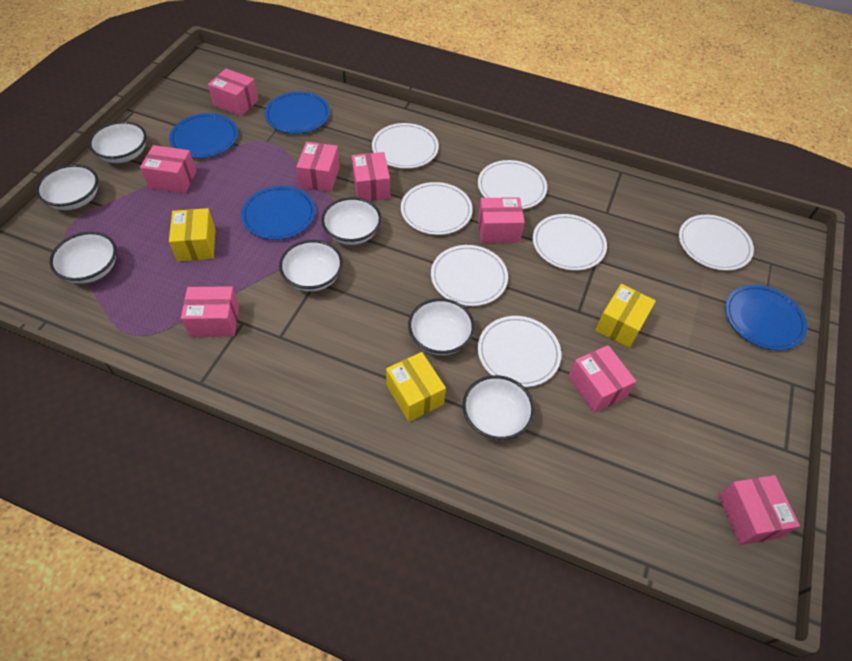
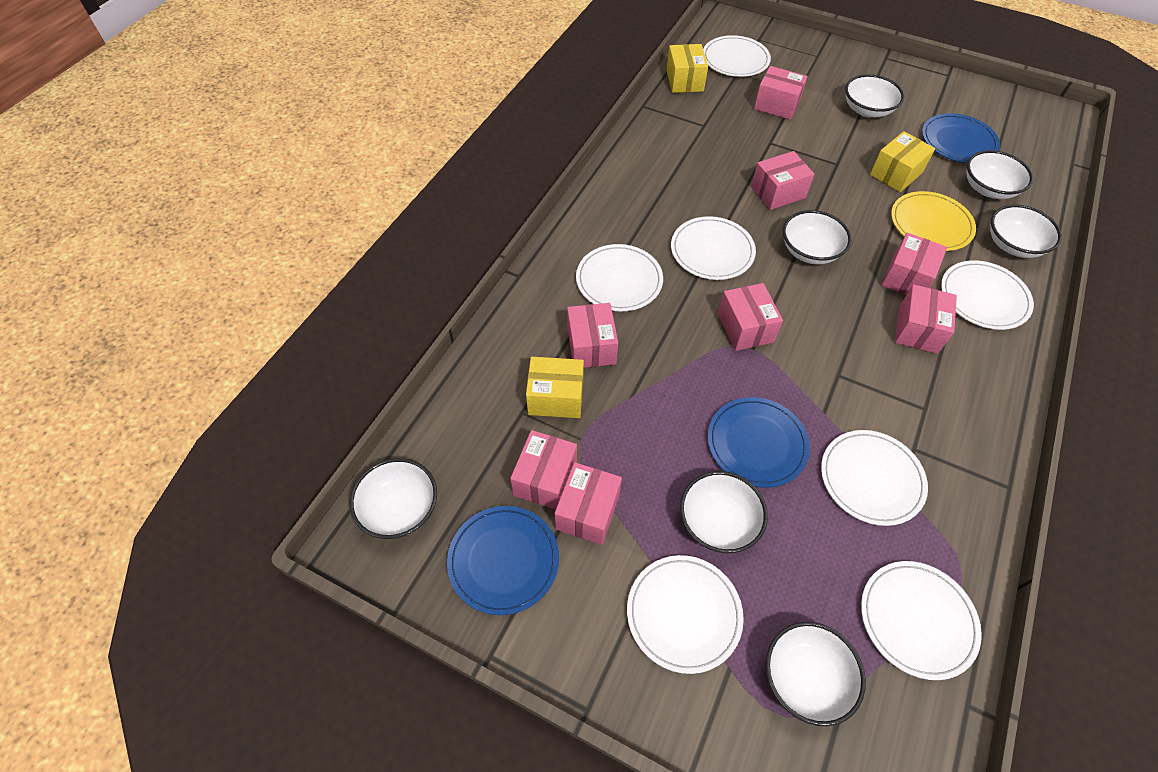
blue plate: 4 -> 3
yellow plate: 0 -> 1

